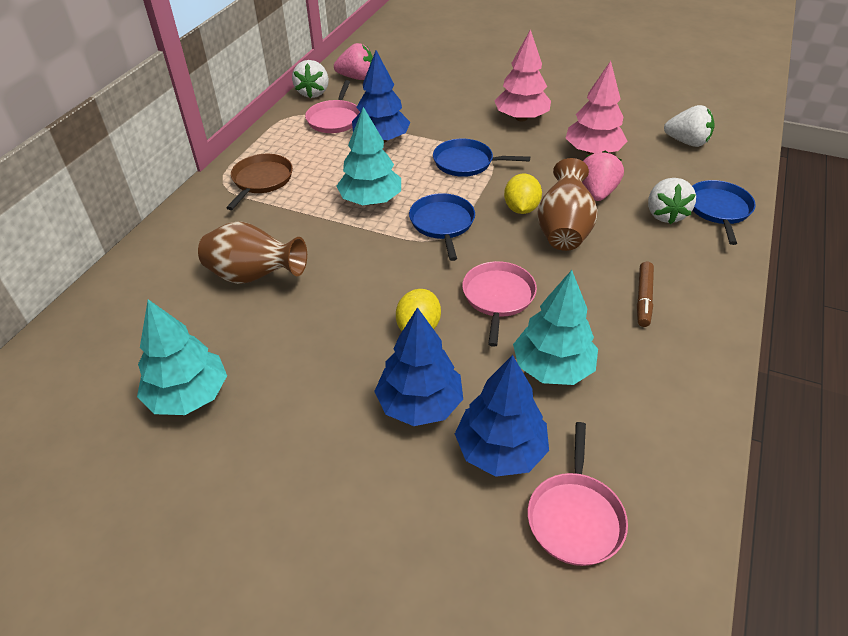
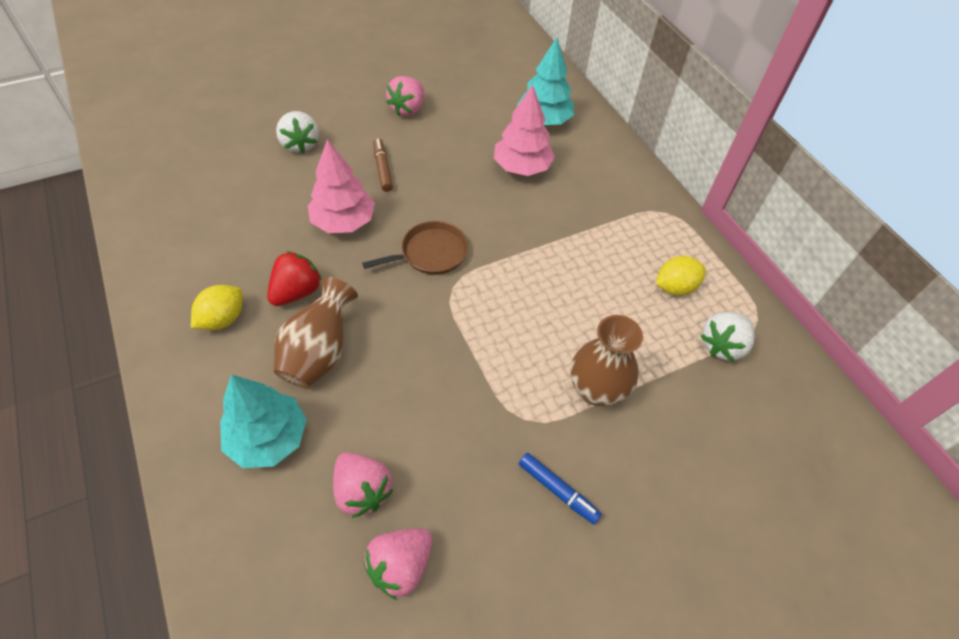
blue marker: 0 -> 1
blue pan: 3 -> 0
blue tree: 3 -> 0
pink pan: 3 -> 0
pink strawberry: 2 -> 3
red strawberry: 0 -> 1
turquoise tree: 3 -> 2
white strawberry: 3 -> 2

